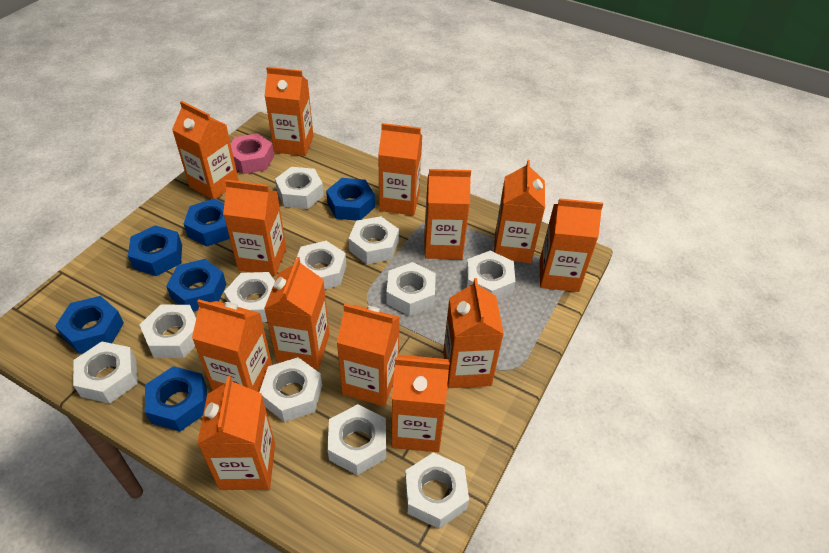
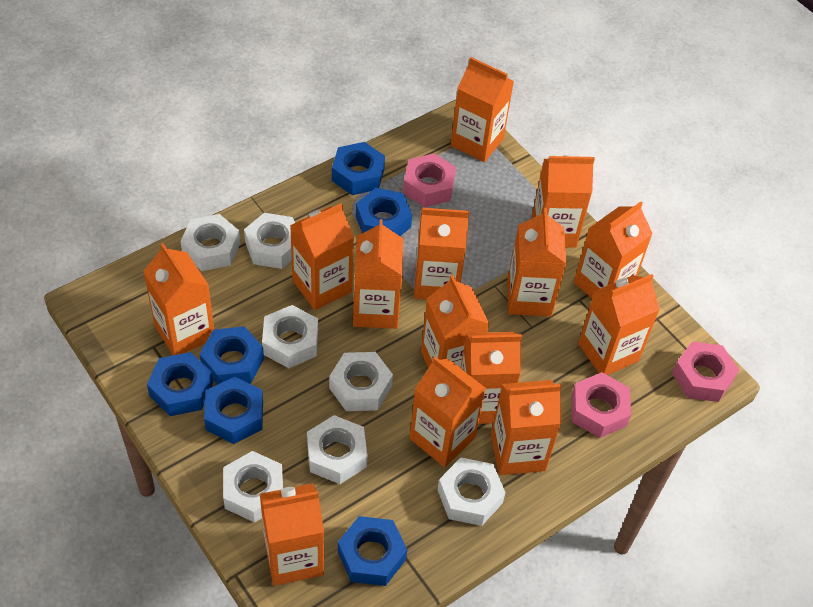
orange carton: 13 -> 14
pink nut: 1 -> 3
white nut: 11 -> 7

